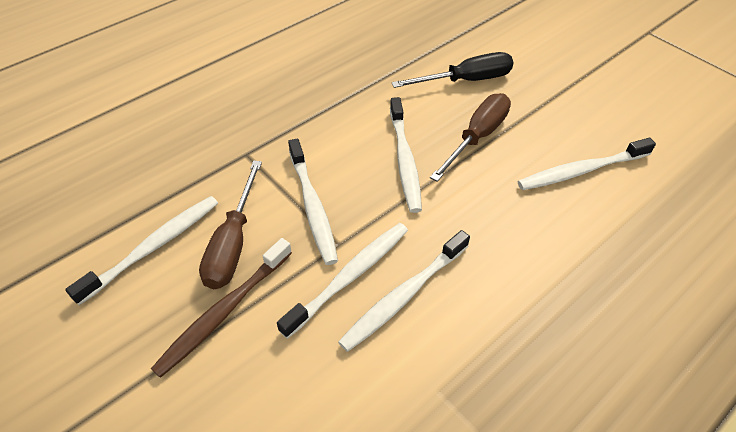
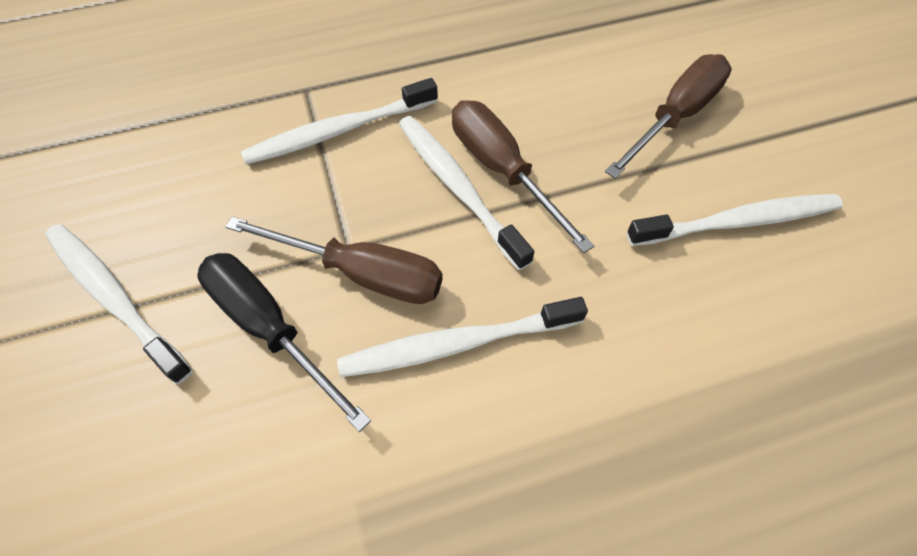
brown screwdriver: 2 -> 3
brown toothbrush: 1 -> 0
white toothbrush: 6 -> 5

